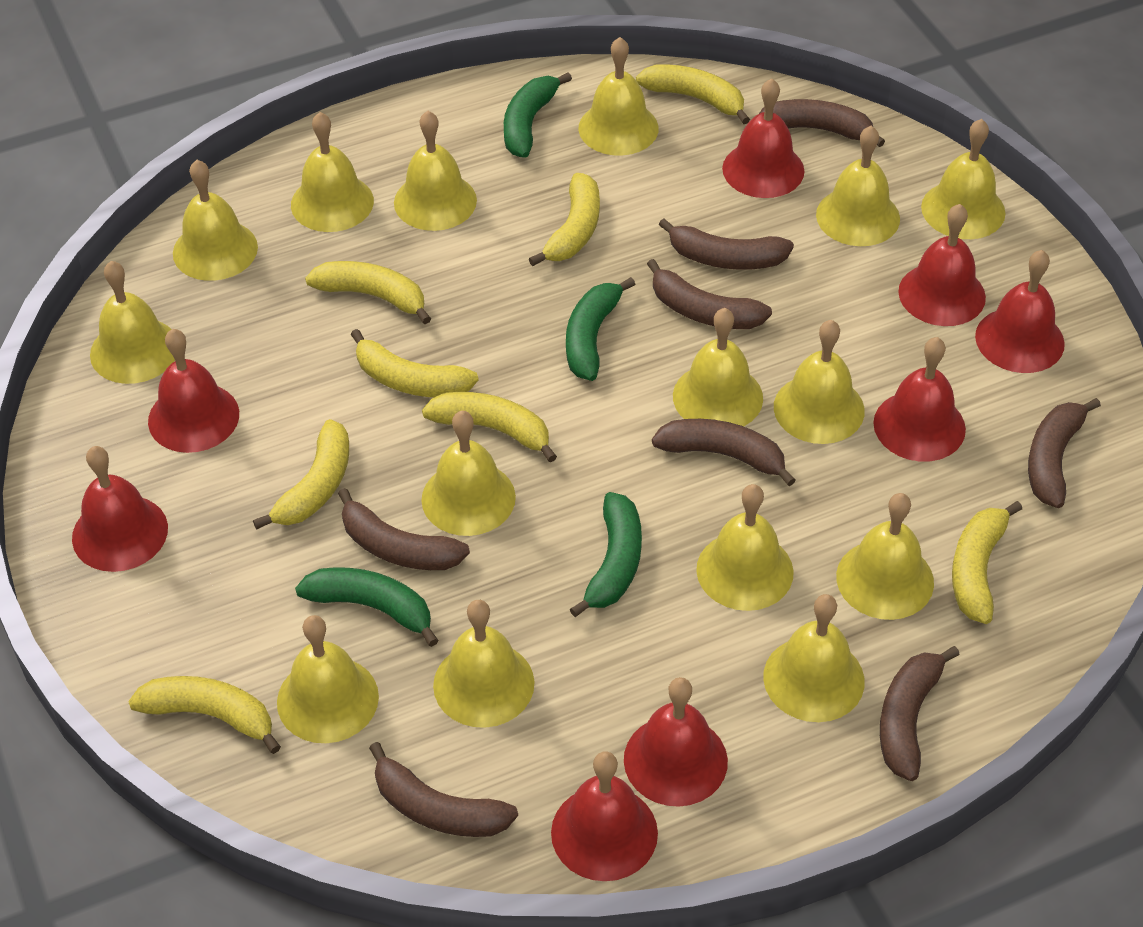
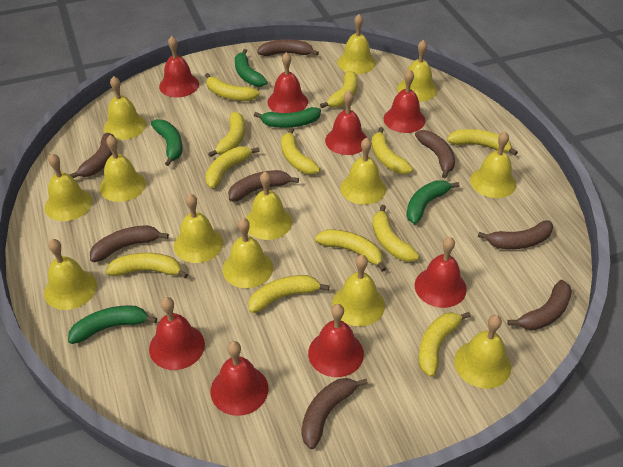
green banana: 4 -> 5
yellow banana: 8 -> 12
yellow bell: 15 -> 13

